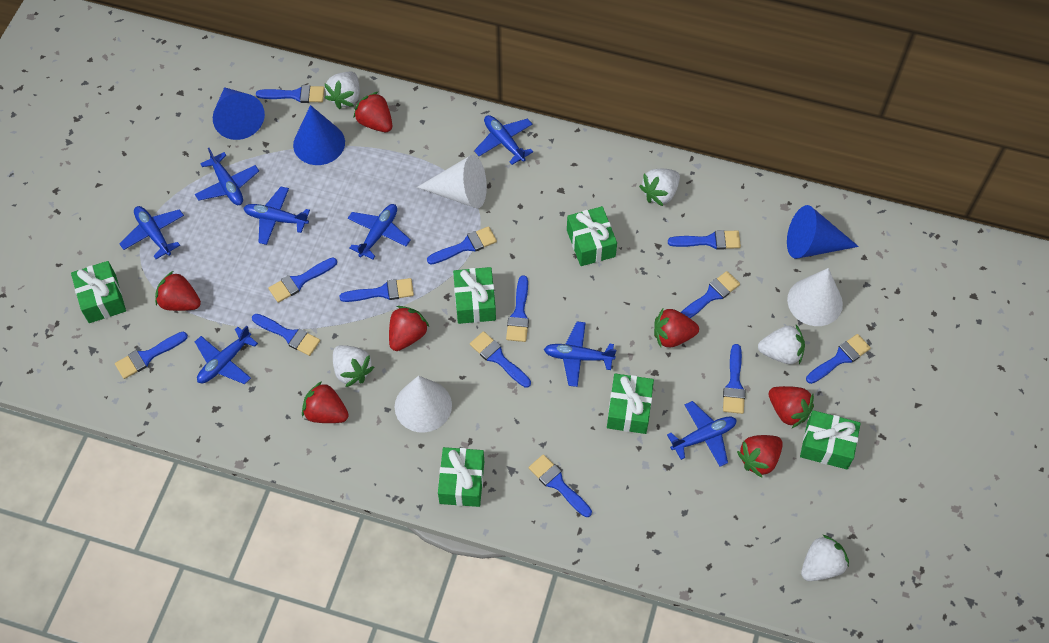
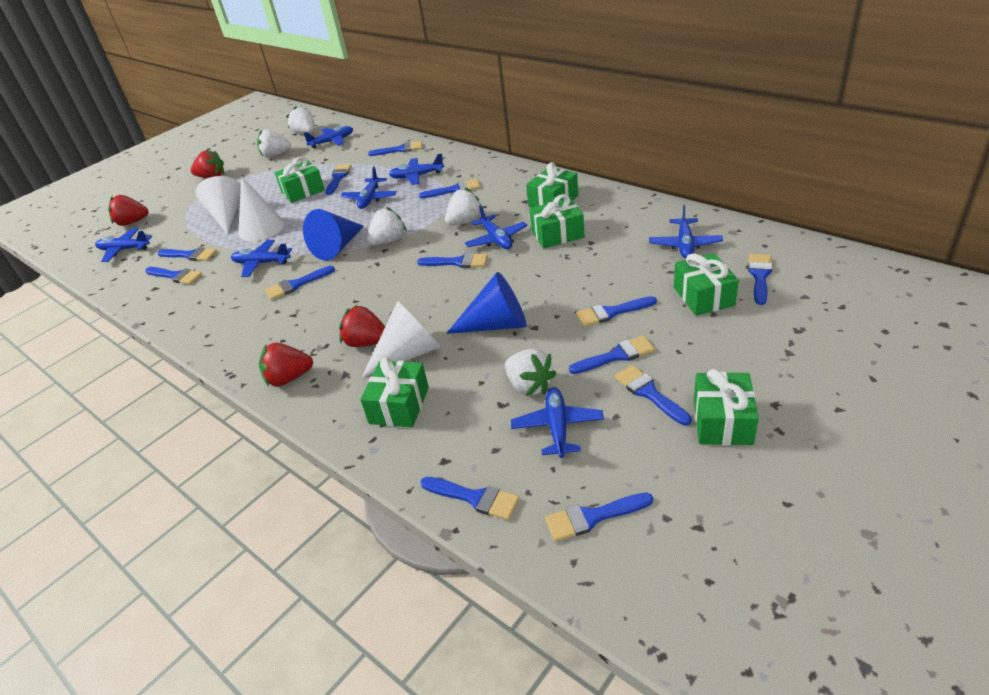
blue cone: 3 -> 2
red strawberry: 7 -> 4

